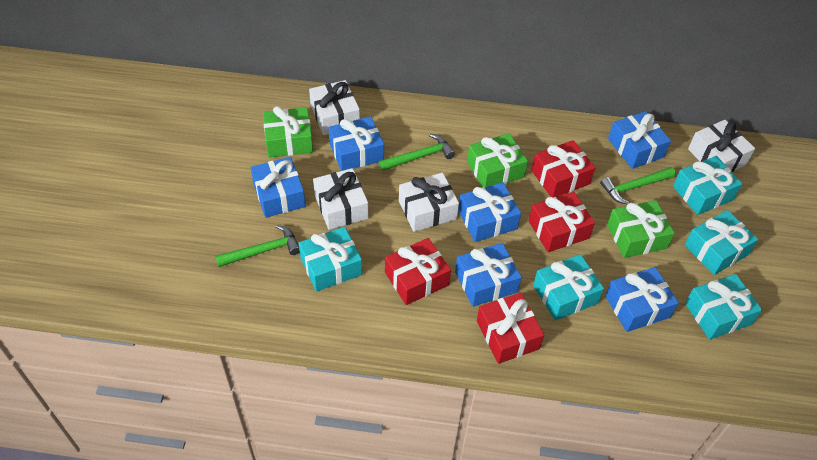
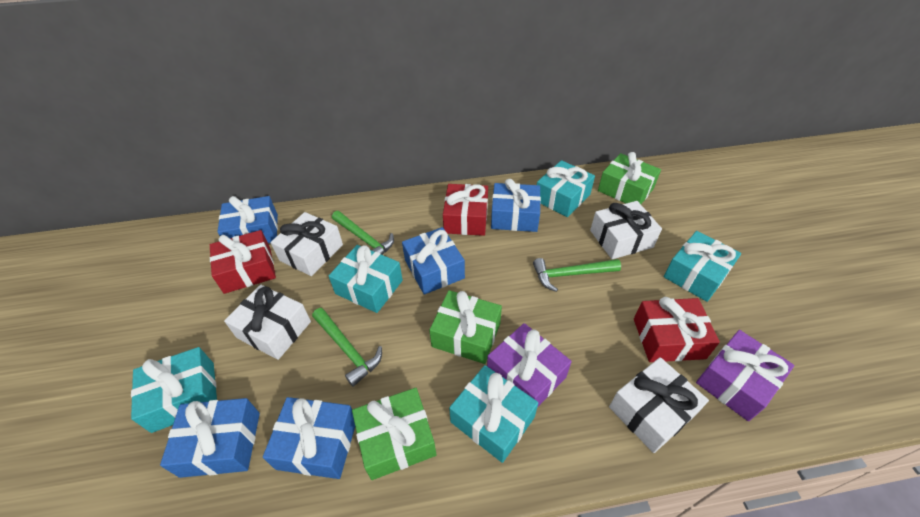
blue gift: 6 -> 5
purple gift: 0 -> 2
red gift: 4 -> 3

